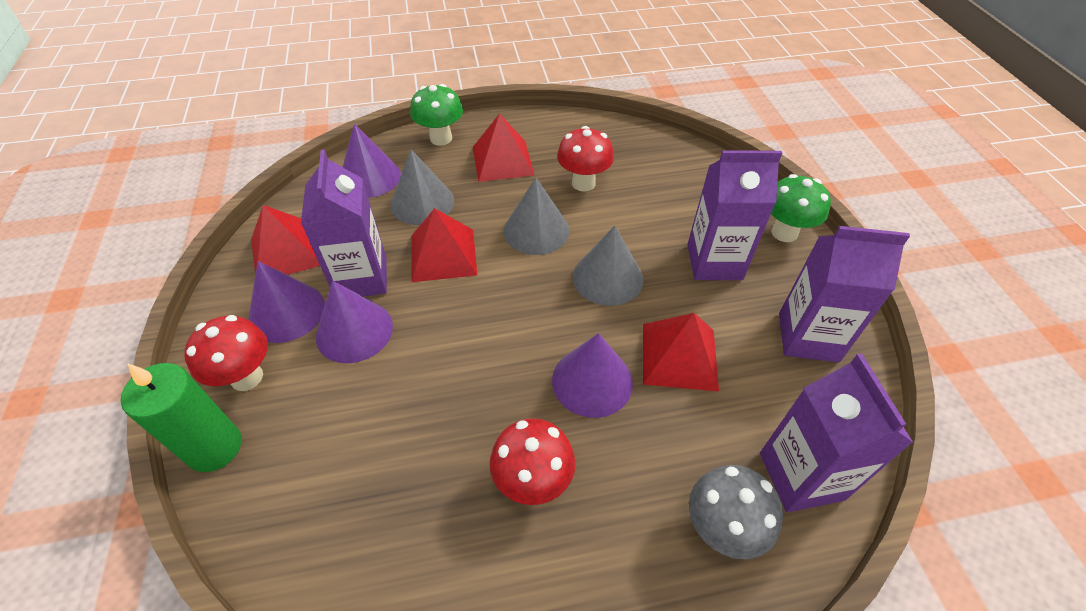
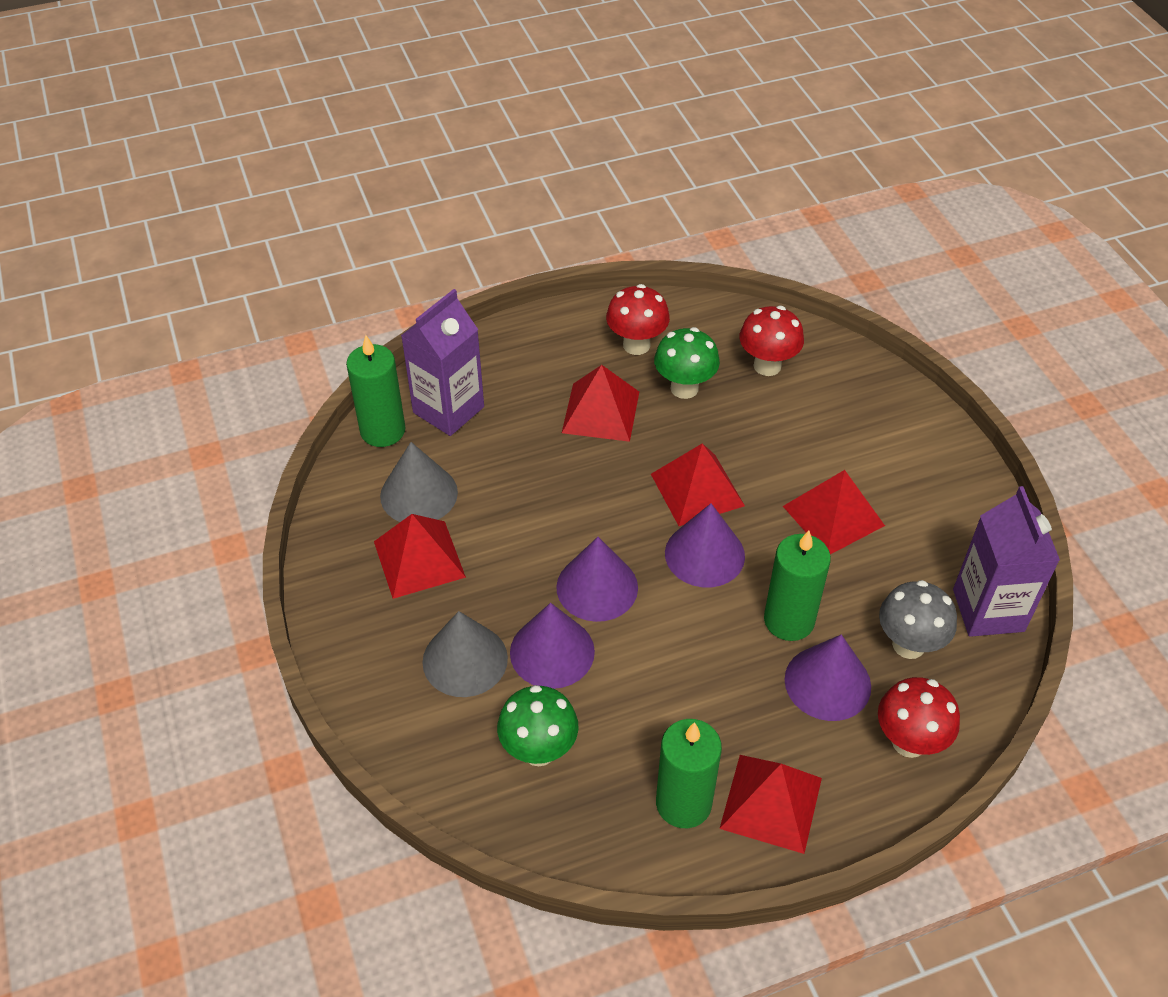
green candle: 1 -> 3
grey cone: 3 -> 2
purple carton: 4 -> 2
red pyramid: 4 -> 5

